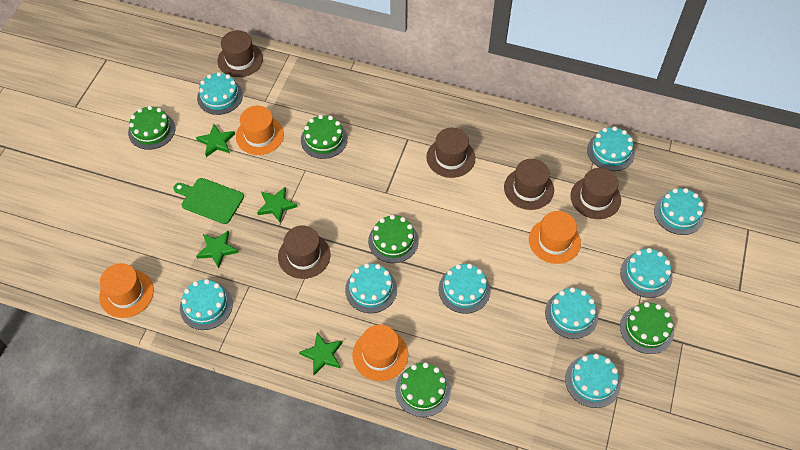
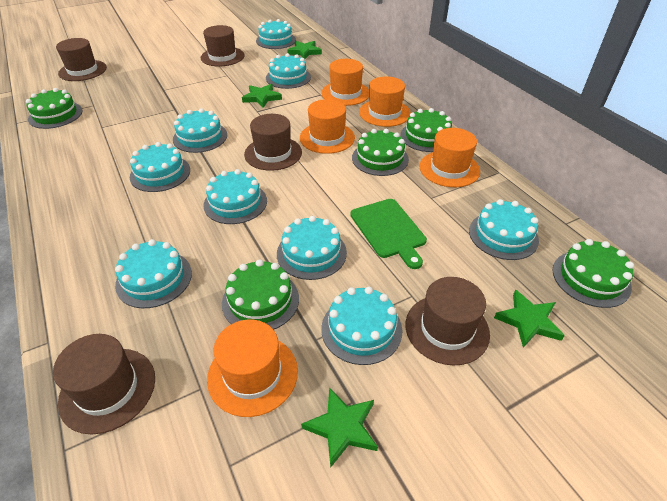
orange hat: 4 -> 5

